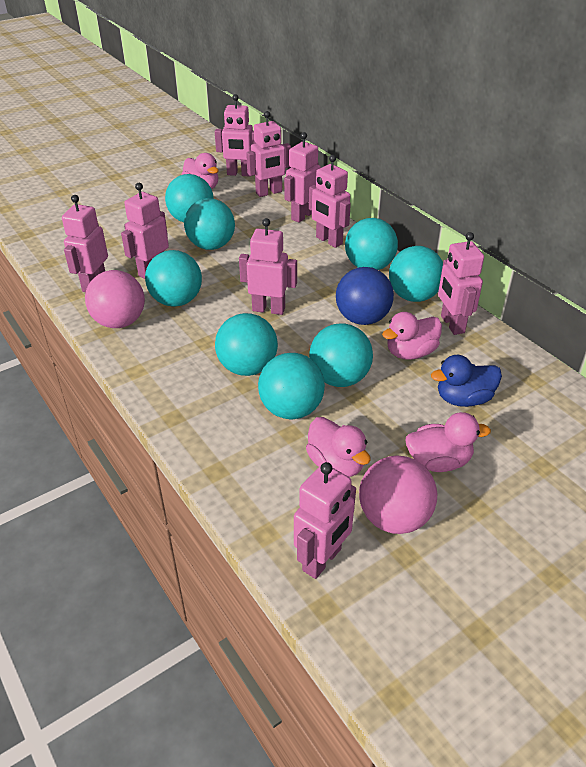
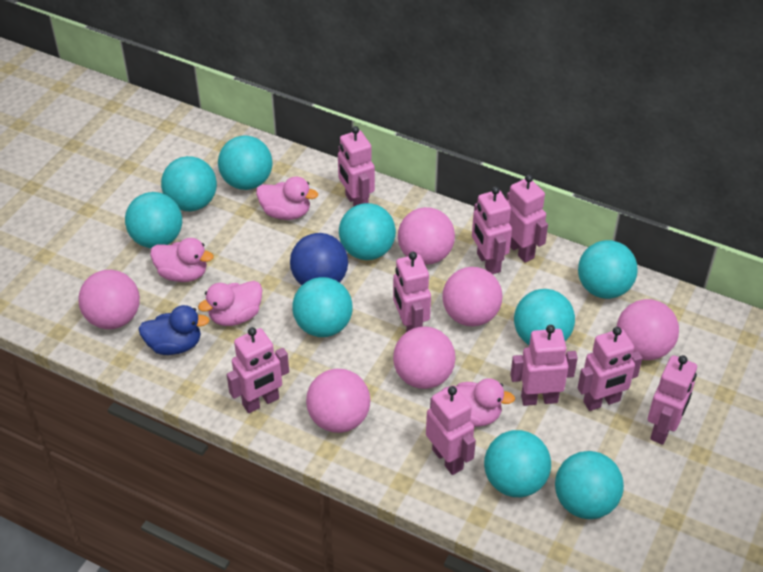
pink ball: 2 -> 6
turquoise ball: 8 -> 9

